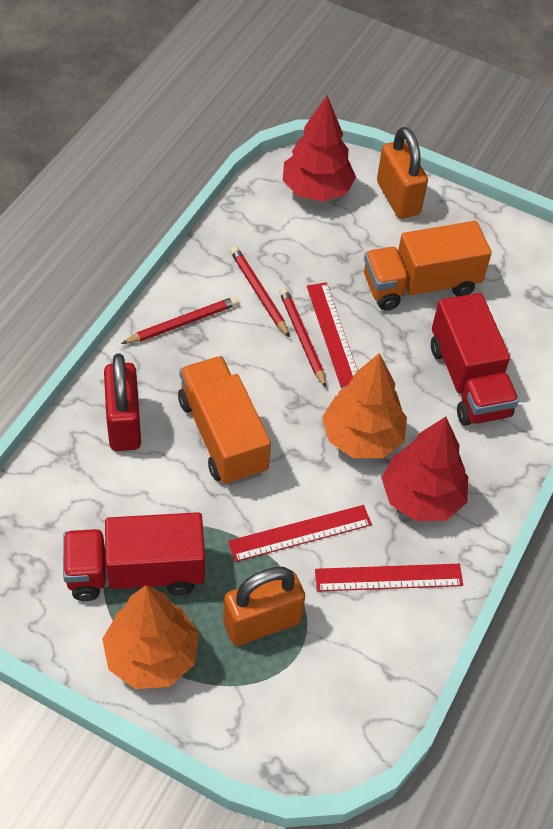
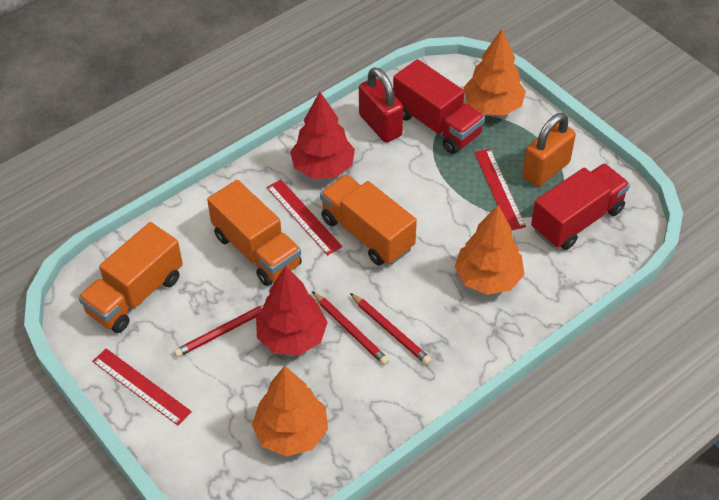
orange padlock: 2 -> 1
orange tree: 2 -> 3
orange truck: 2 -> 3

